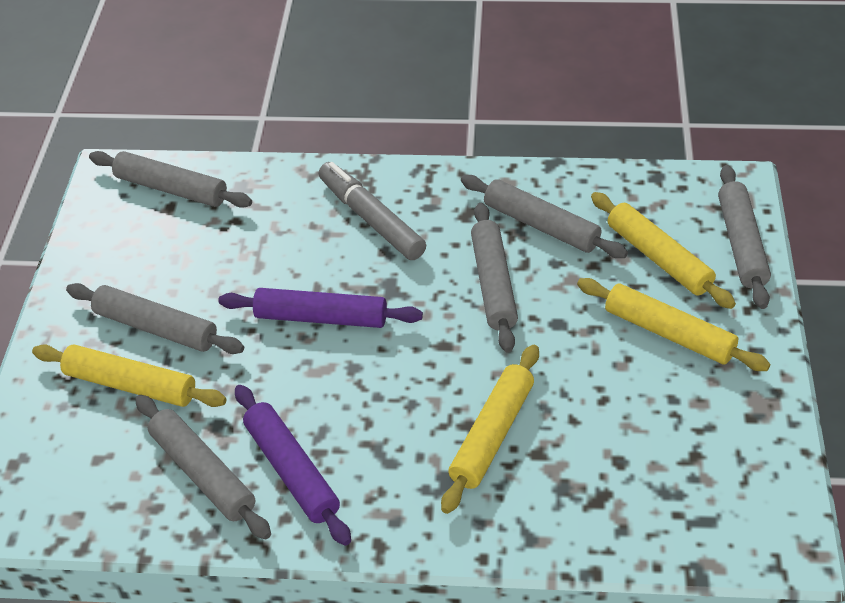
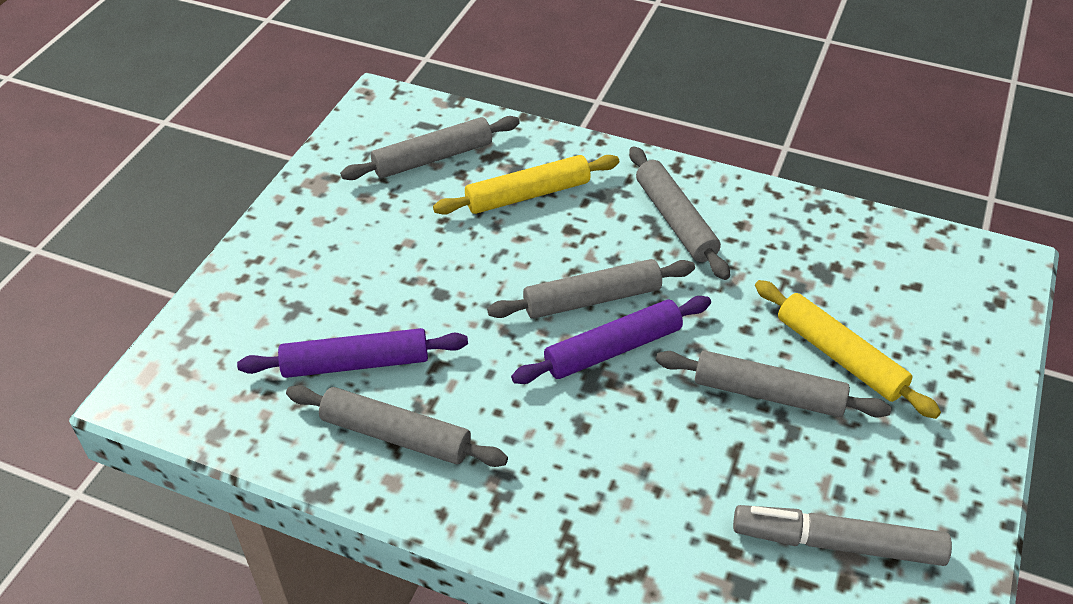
grey rolling pin: 6 -> 5
yellow rolling pin: 4 -> 2

